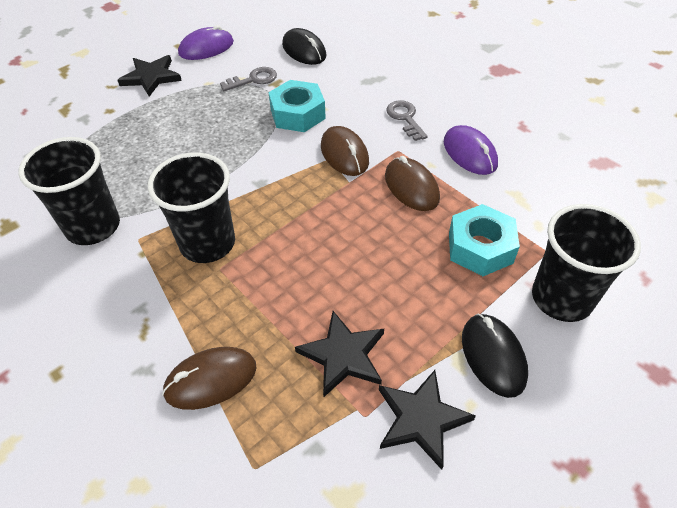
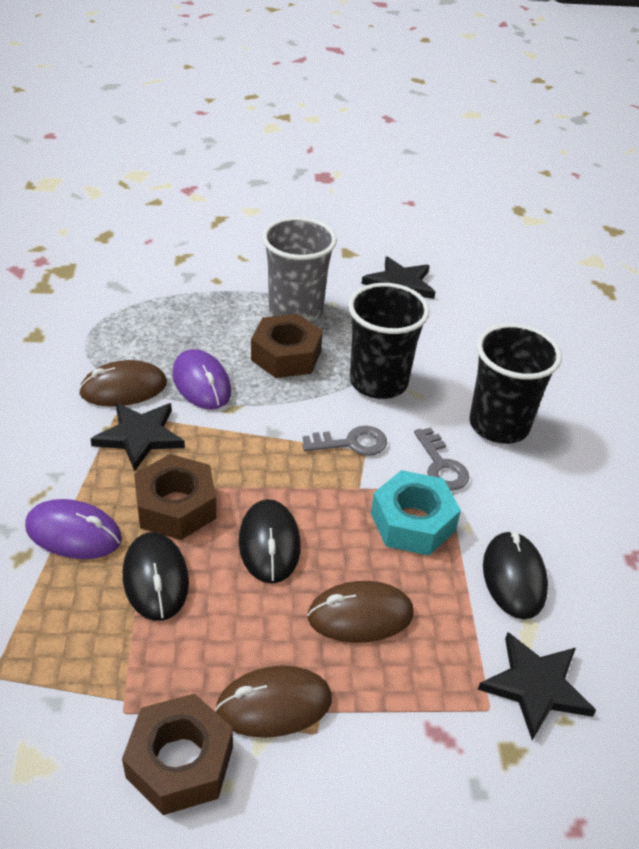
black cup: 3 -> 2
black mouse: 2 -> 3
brown nut: 0 -> 3
grey cup: 0 -> 1
turquoise nut: 2 -> 1

